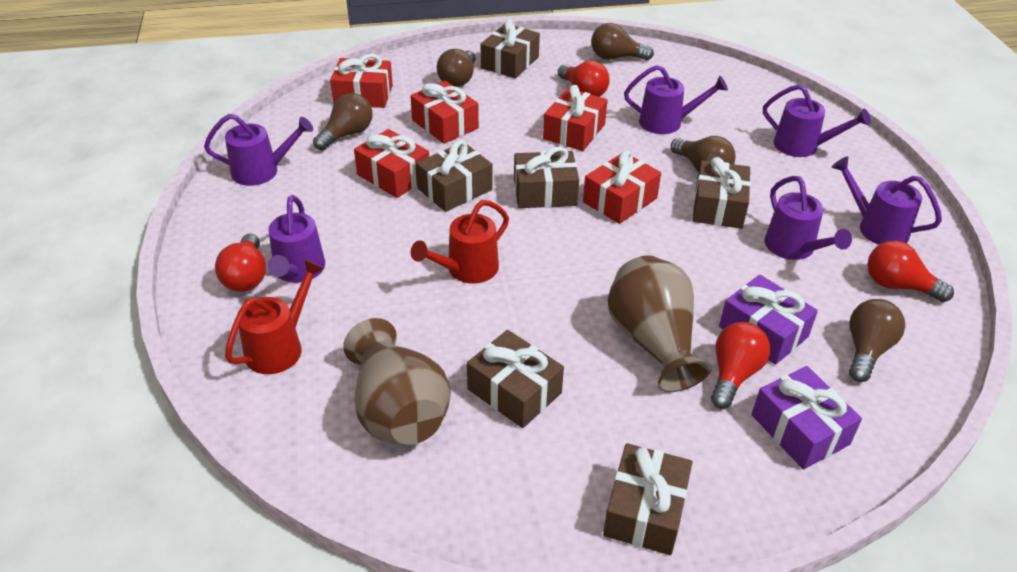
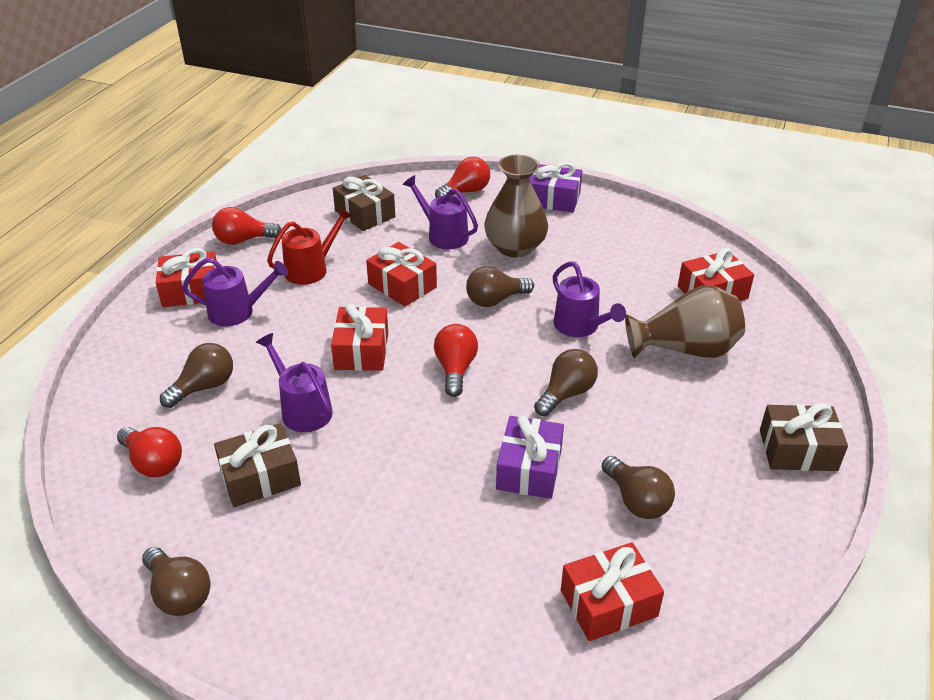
brown gift: 6 -> 3
purple watering can: 6 -> 4
red watering can: 2 -> 1

